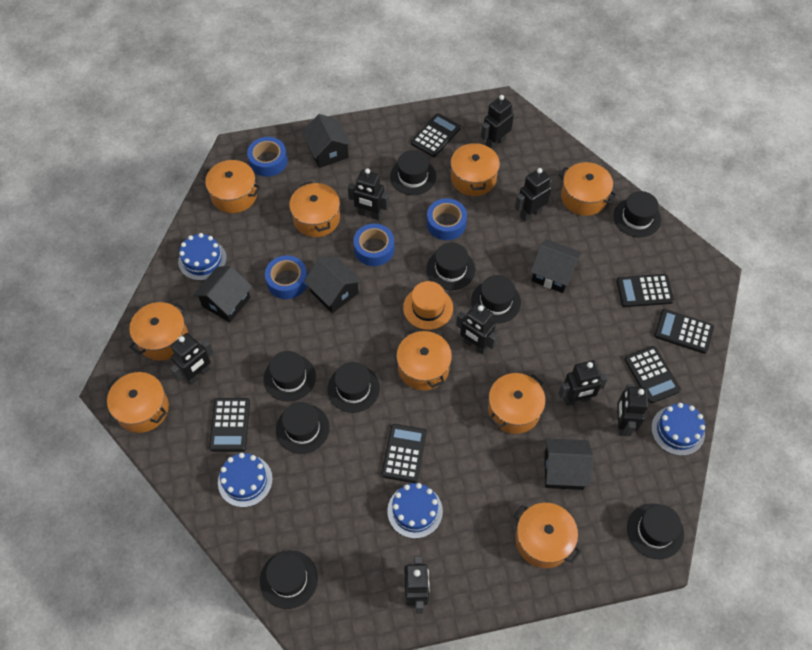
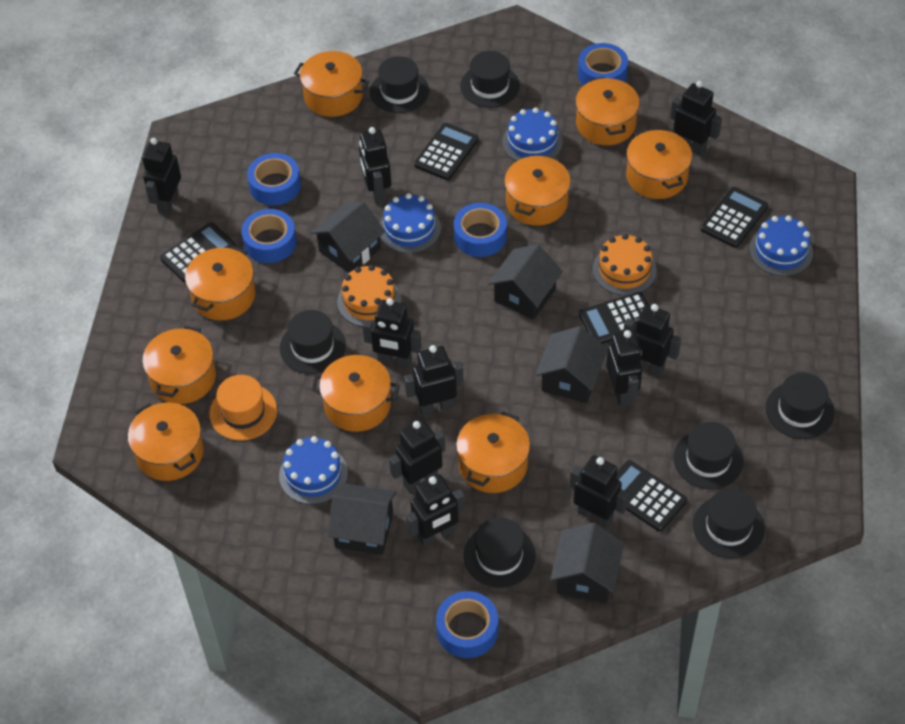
black calculator: 6 -> 5
black hat: 9 -> 7
black robot: 8 -> 10
blue tape: 4 -> 5
orange cake: 0 -> 2

